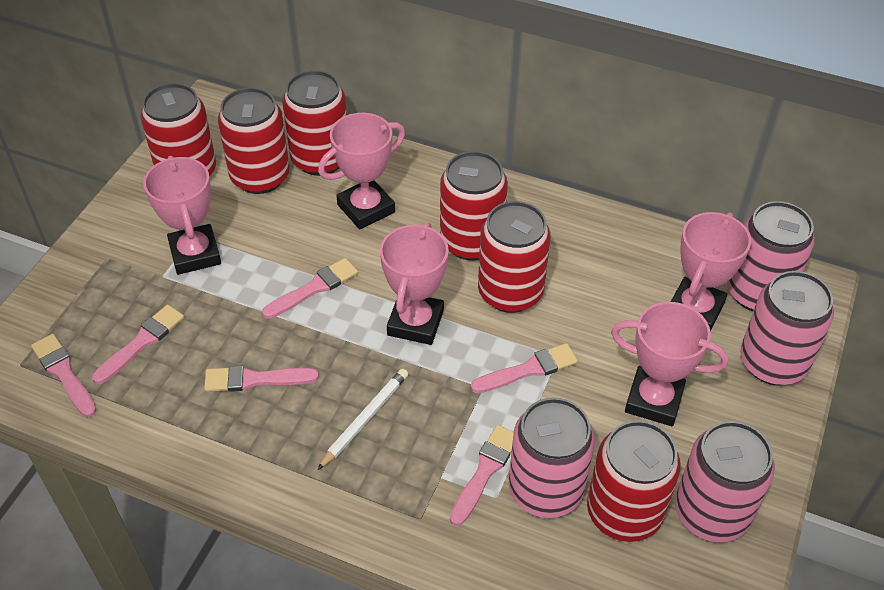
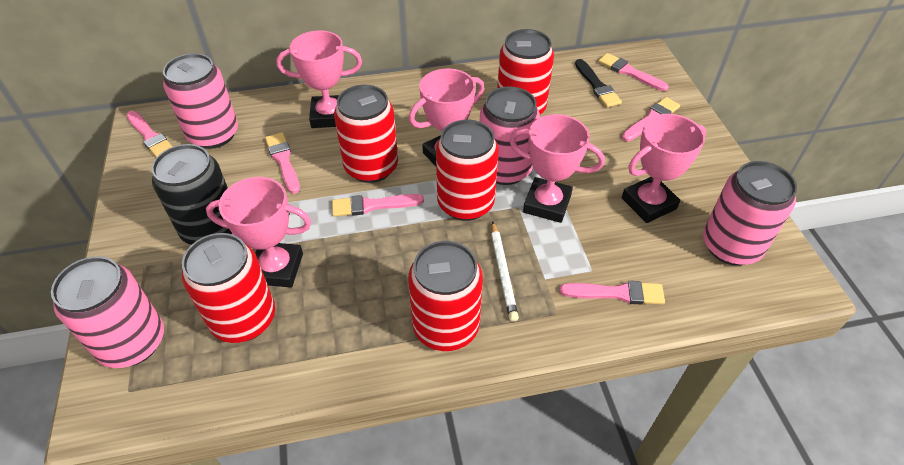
black brush: 0 -> 1
black can: 0 -> 1
red can: 6 -> 5

